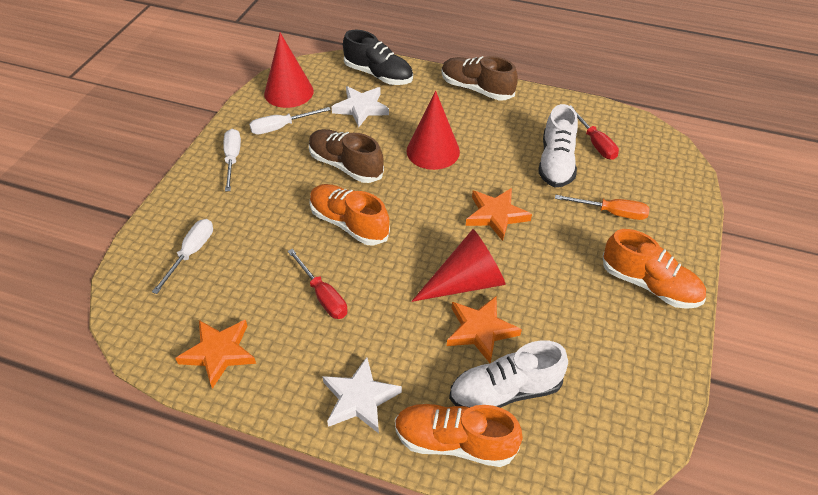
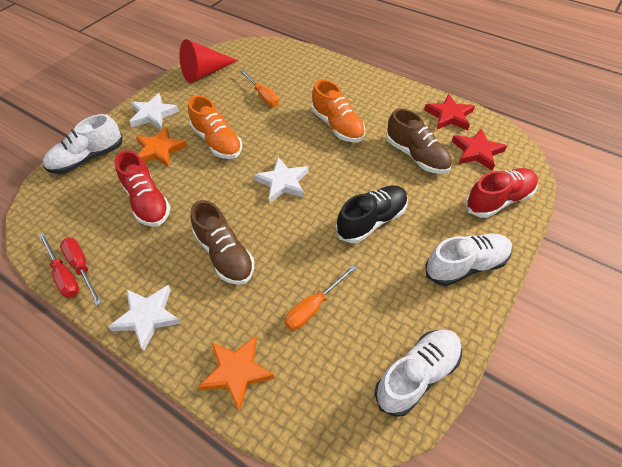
orange screwdriver: 1 -> 2
orange shoe: 3 -> 2
orange star: 3 -> 2
red cone: 3 -> 1
red shoe: 0 -> 2
red star: 0 -> 2
white screwdriver: 3 -> 0
white shoe: 2 -> 3
white star: 2 -> 3

